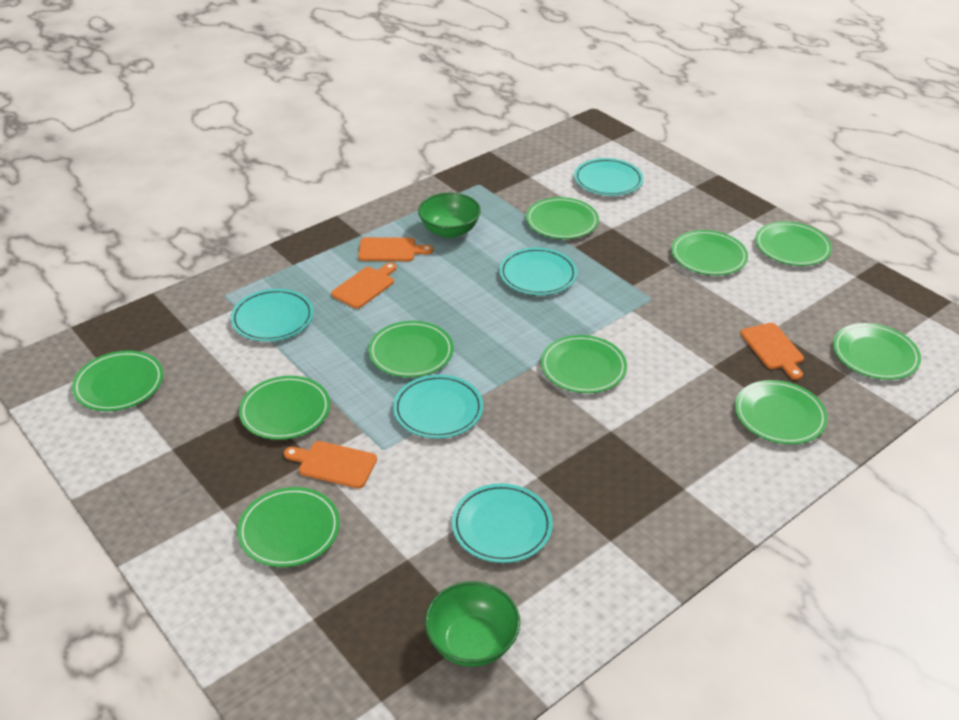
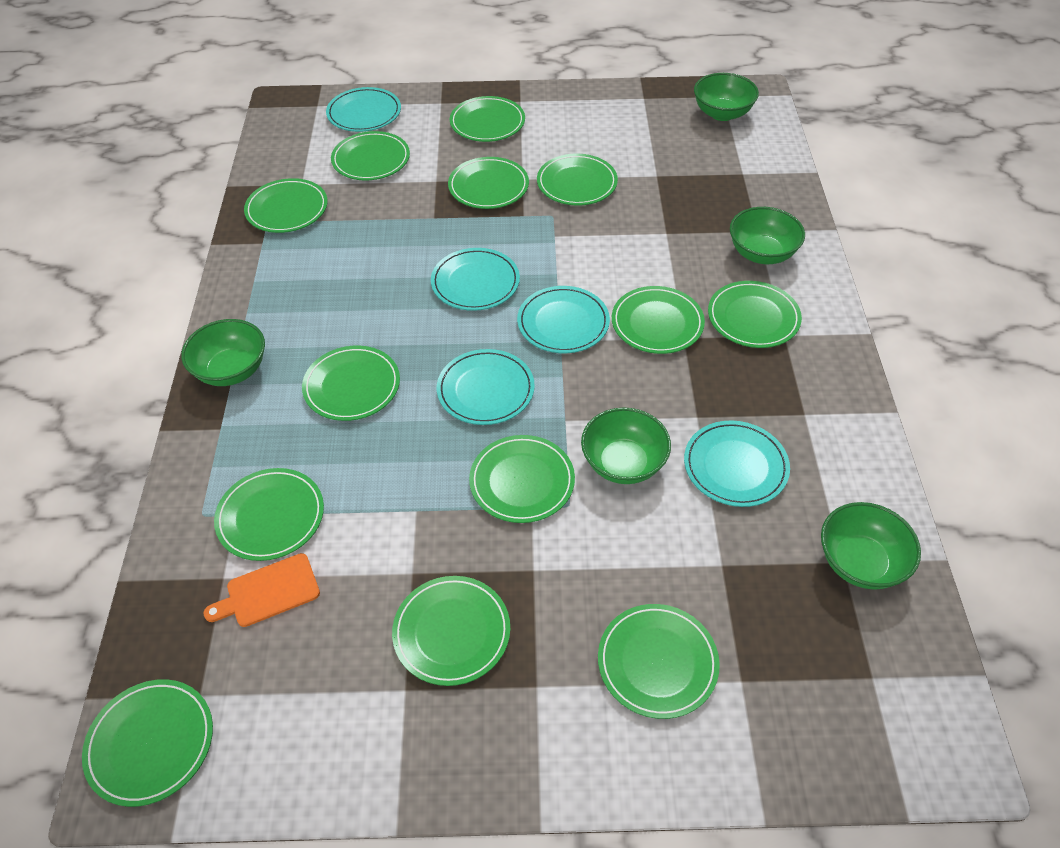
green bowl: 2 -> 5
green plate: 10 -> 13
orange cutting board: 4 -> 1

